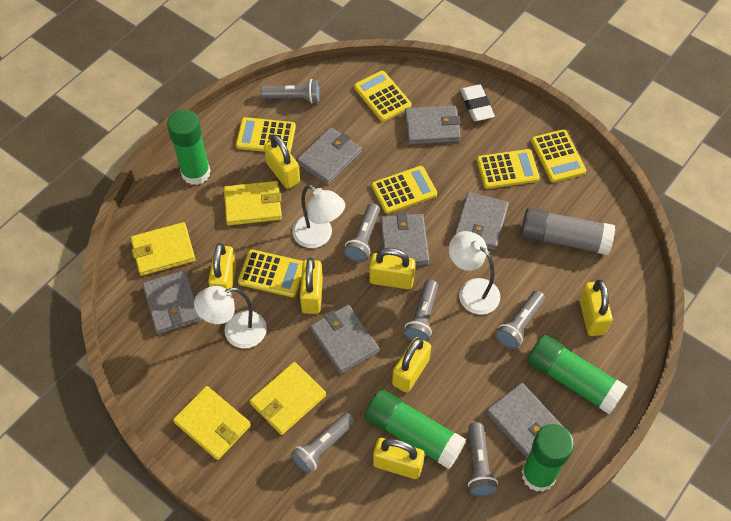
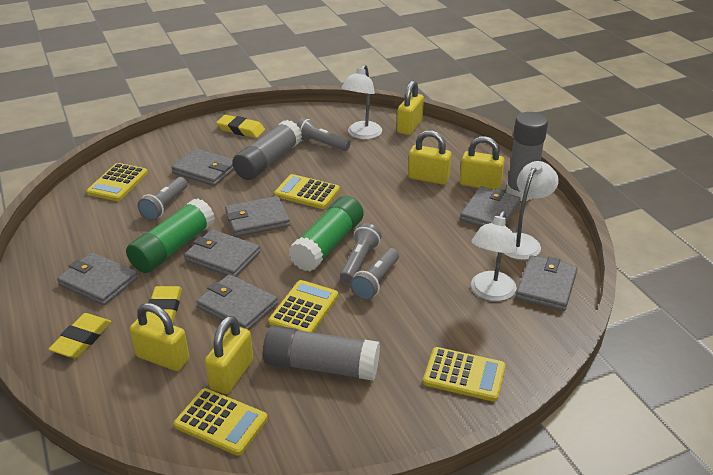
green glue stick: 4 -> 2
grey flashlight: 6 -> 4
grey glue stick: 1 -> 3
white eraser: 1 -> 0
yellow calculator: 6 -> 5
yellow eraser: 0 -> 3
yellow padlock: 7 -> 5
yellow wallet: 4 -> 0

